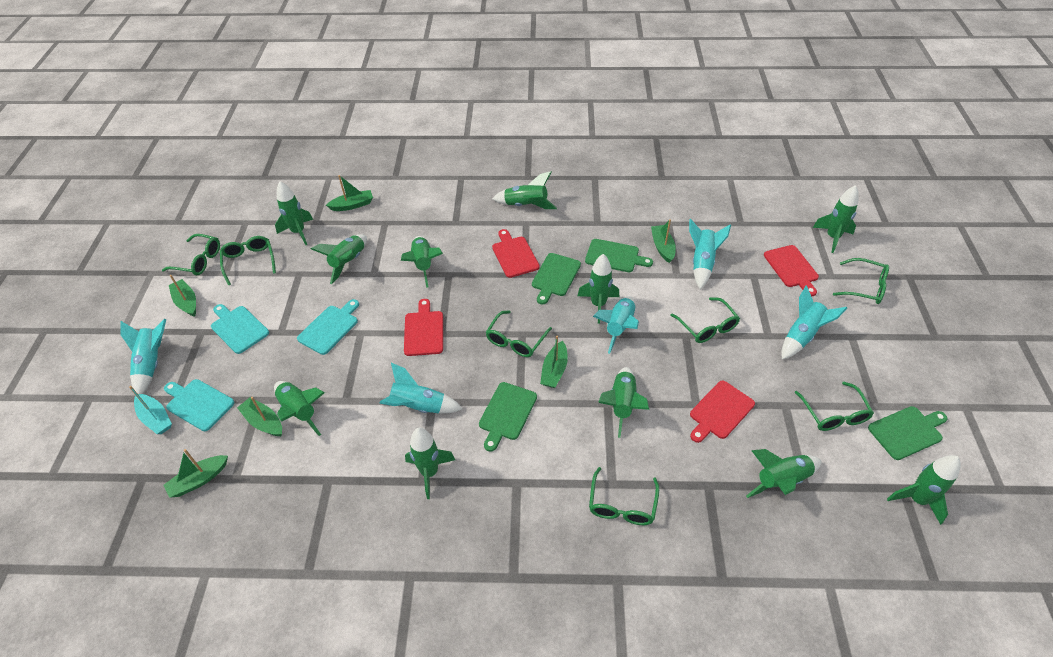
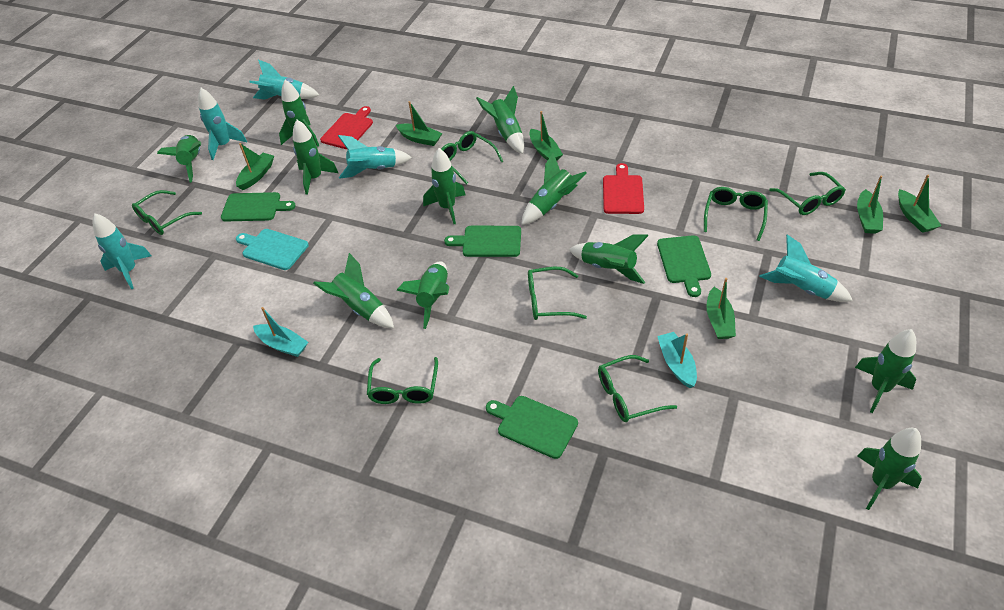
red cutting board: 4 -> 2
turquoise boat: 1 -> 2
turquoise cutting board: 3 -> 1

